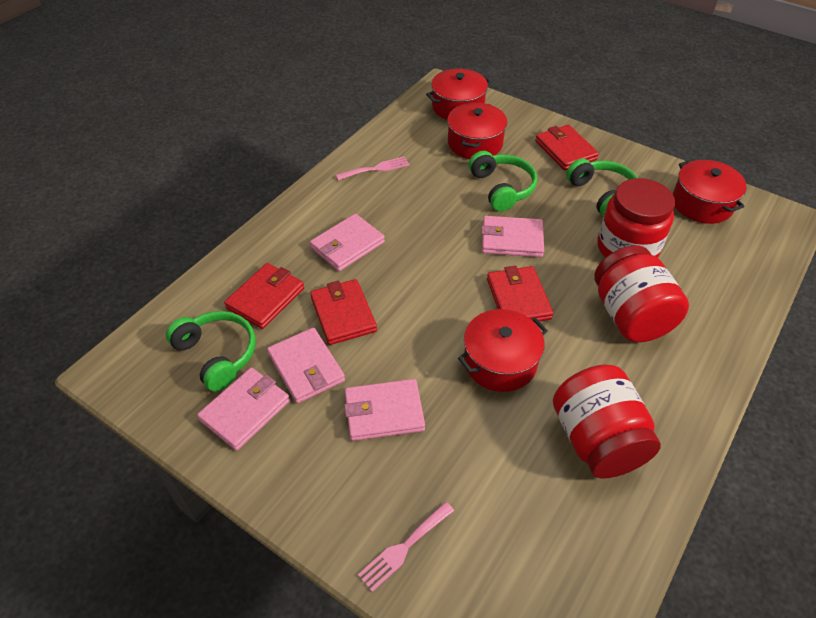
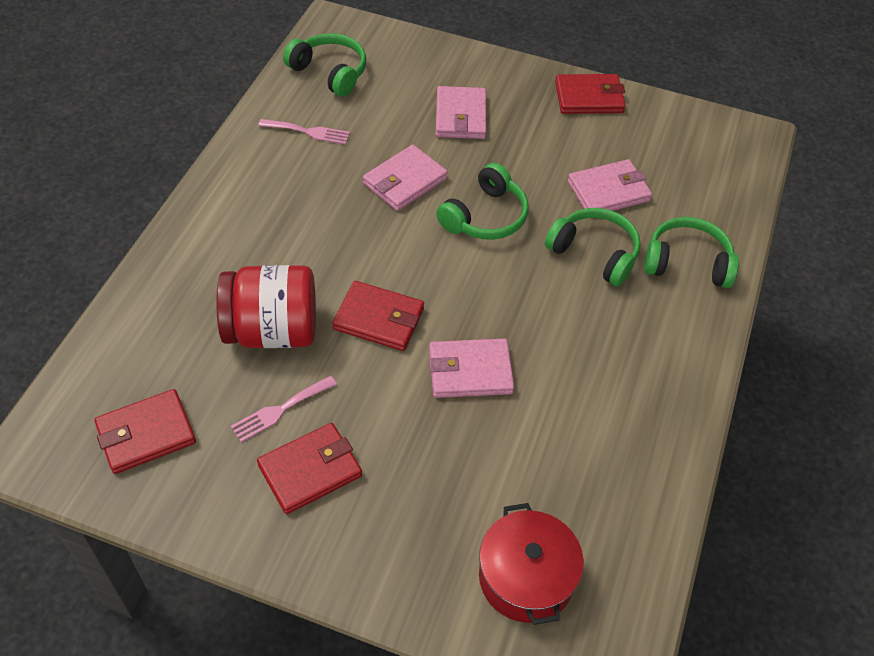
green headphones: 3 -> 4
pink wallet: 5 -> 4
red jar: 3 -> 1
red pot: 4 -> 1

